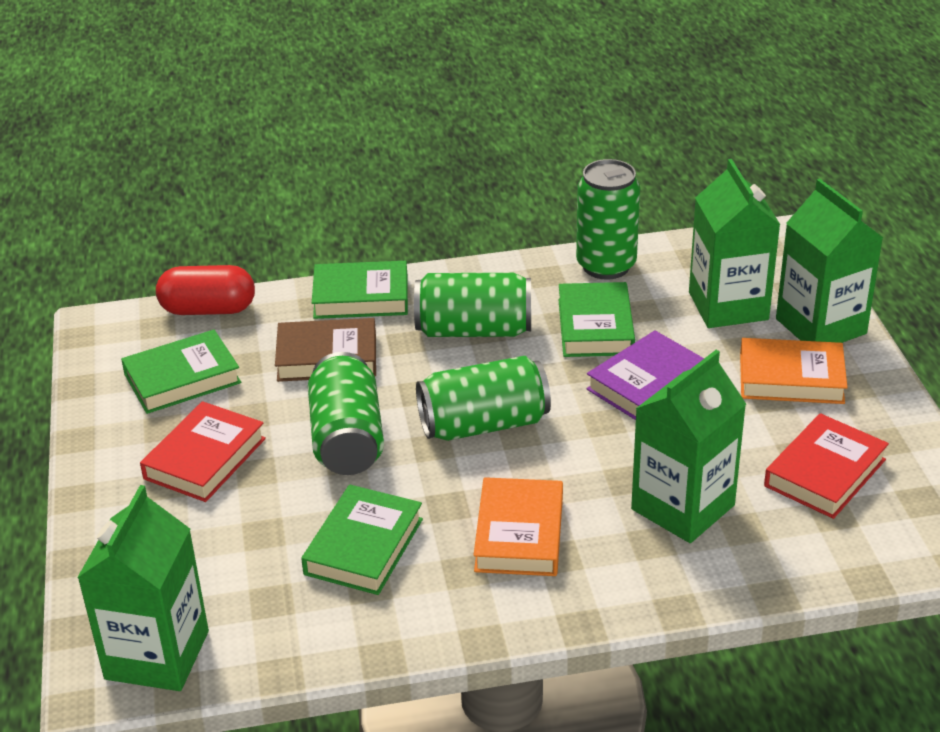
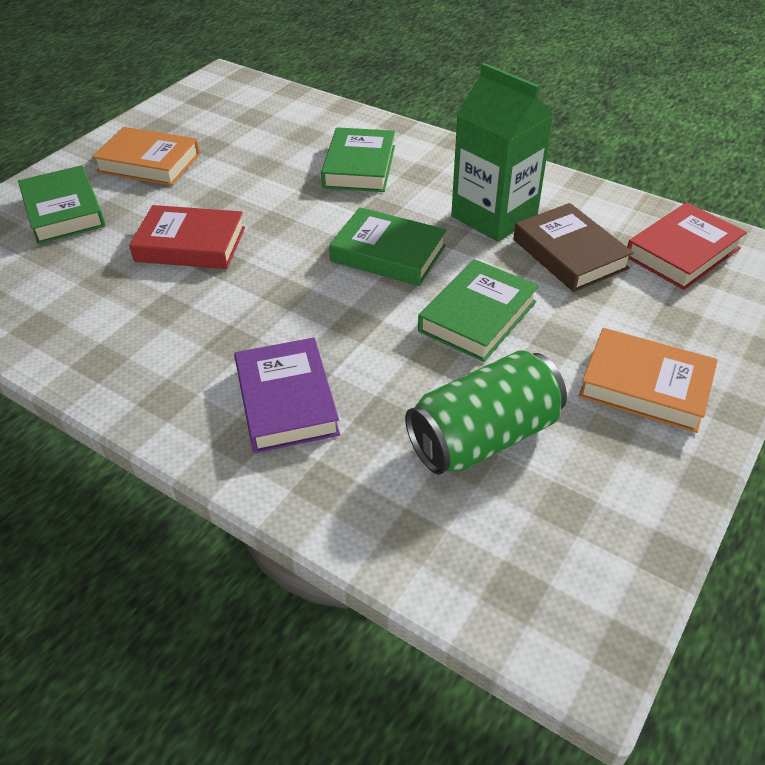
green can: 4 -> 1
green carton: 4 -> 1
red capsule: 1 -> 0

